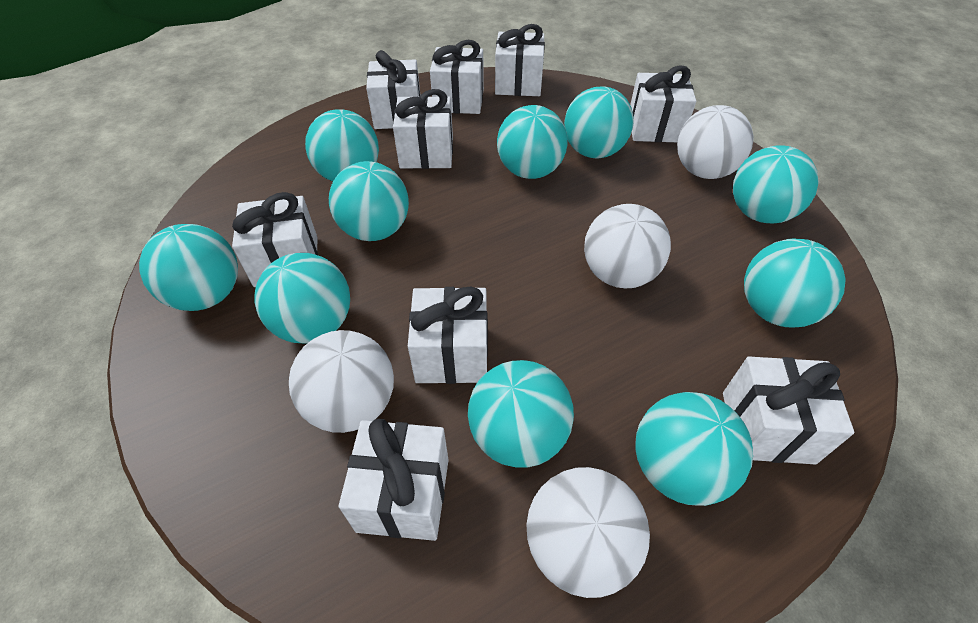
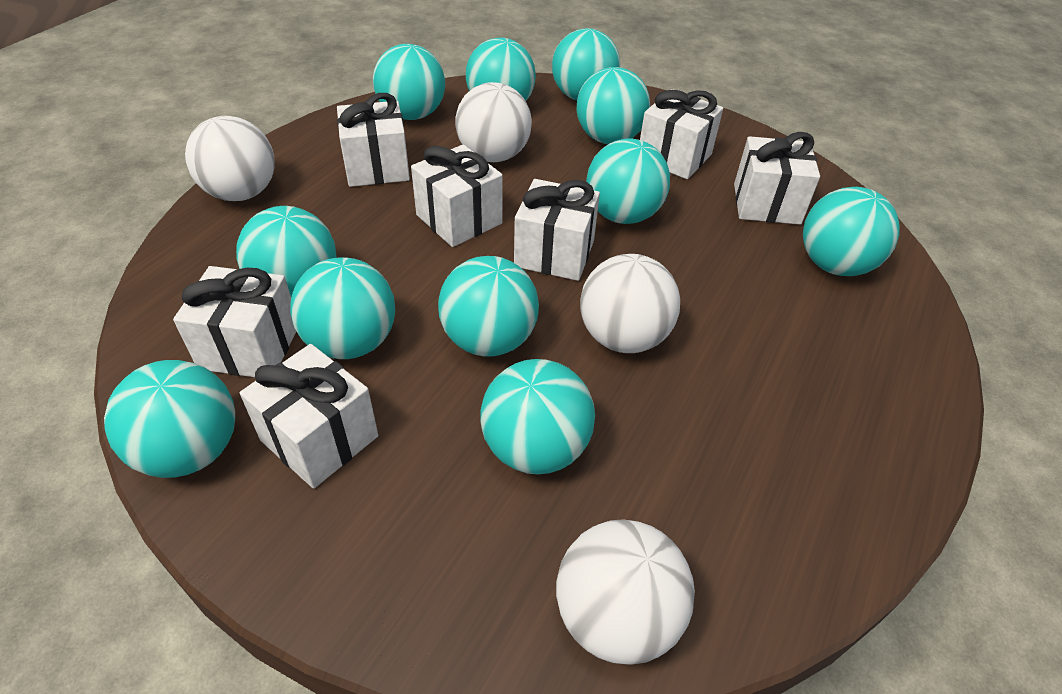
turquoise ball: 10 -> 11
white gift: 9 -> 7

